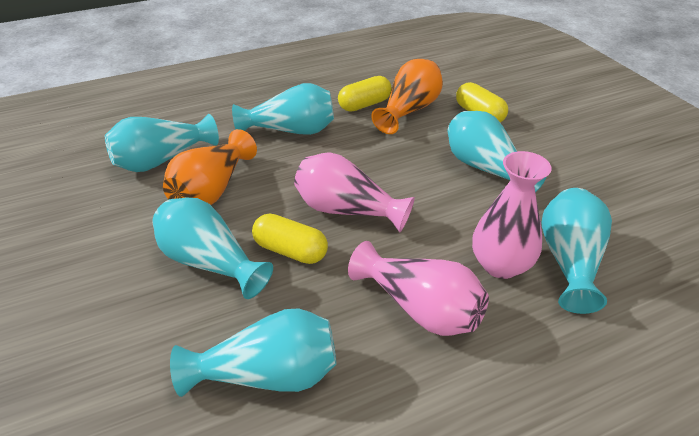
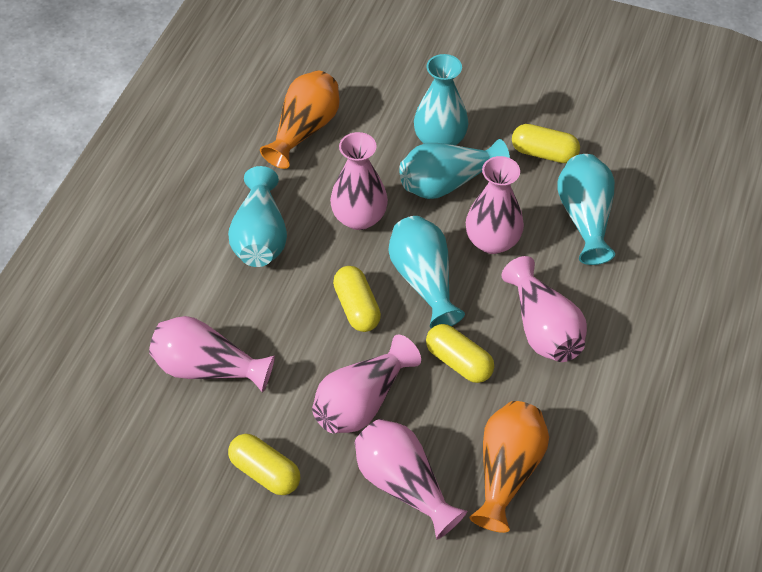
pink vase: 3 -> 6
turquoise vase: 6 -> 5
yellow capsule: 3 -> 4

